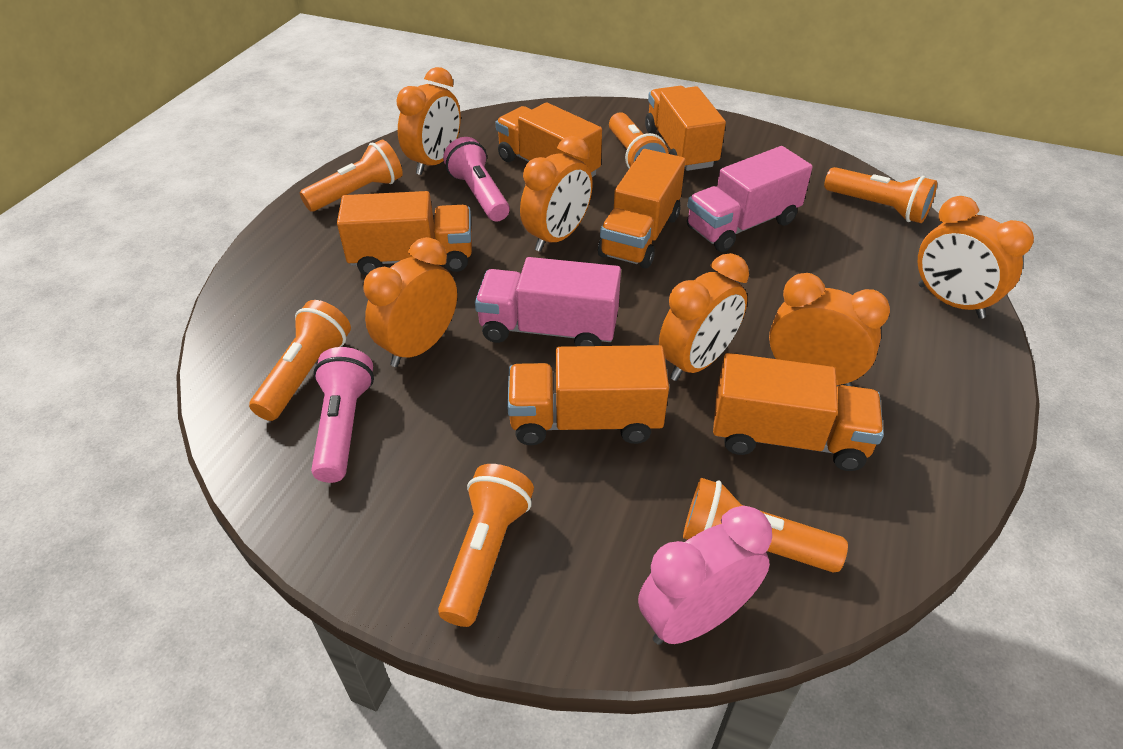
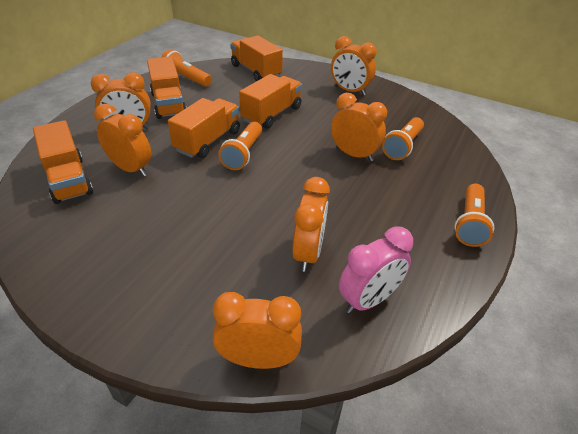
orange flashlight: 6 -> 4
orange truck: 6 -> 5
pink flashlight: 2 -> 0
pink truck: 2 -> 0

